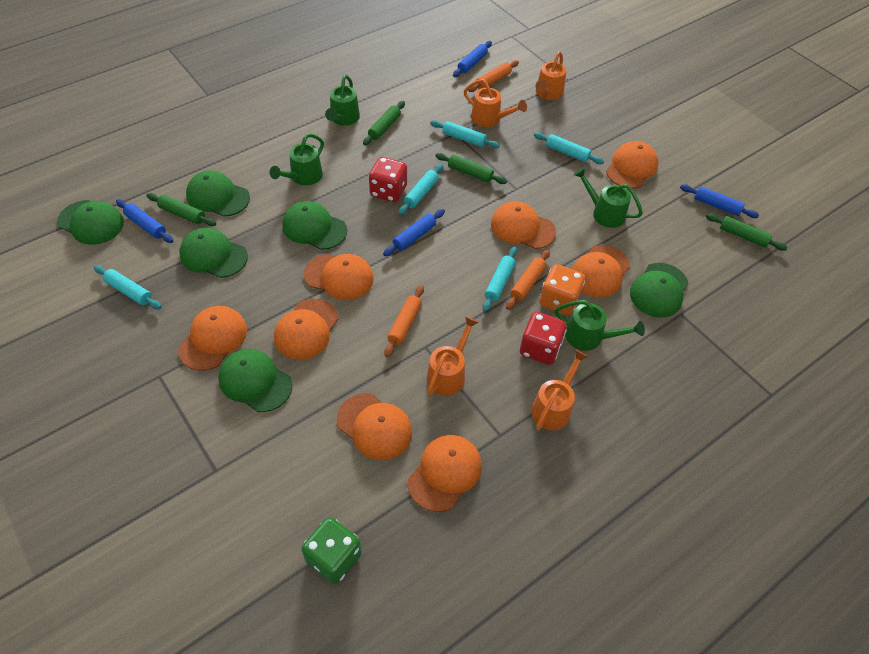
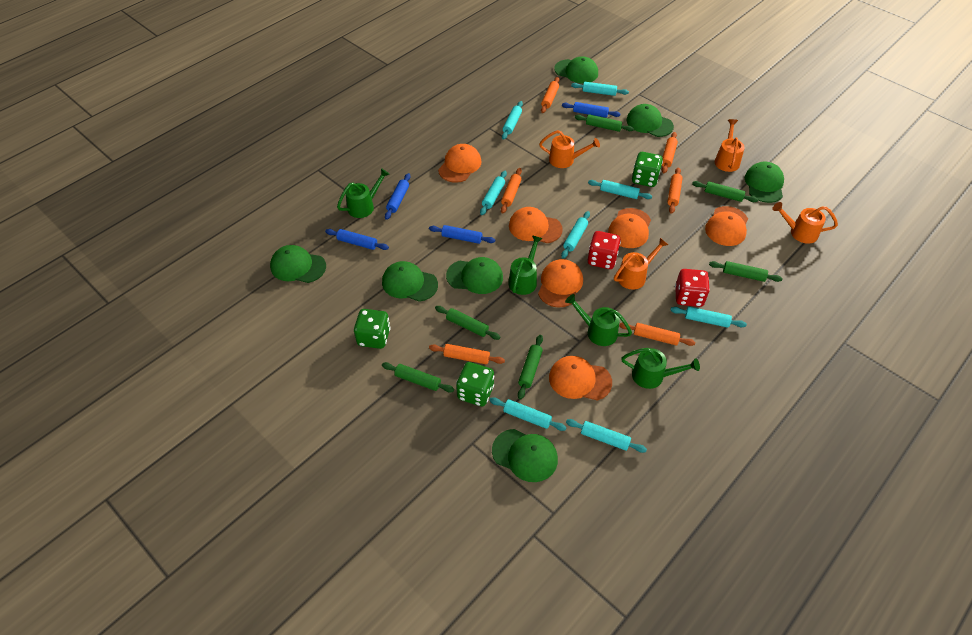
green cap: 6 -> 7
green dice: 1 -> 3
green rolling pin: 4 -> 6
orange cap: 8 -> 6
orange dice: 1 -> 0
orange rolling pin: 3 -> 6
turquoise rolling pin: 5 -> 8

